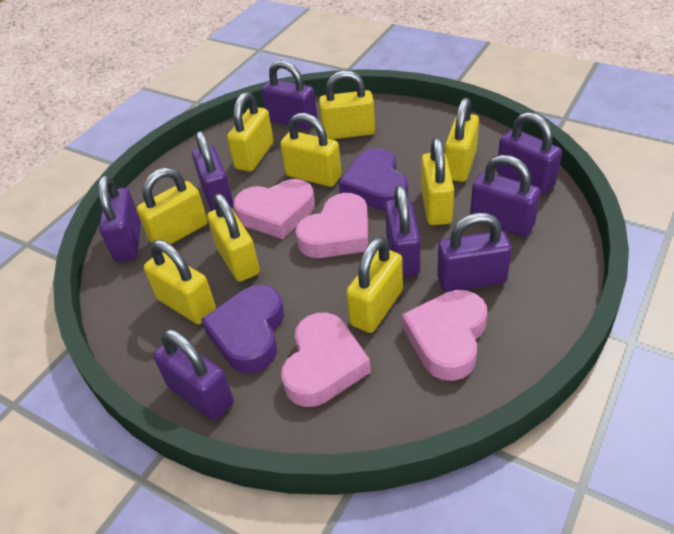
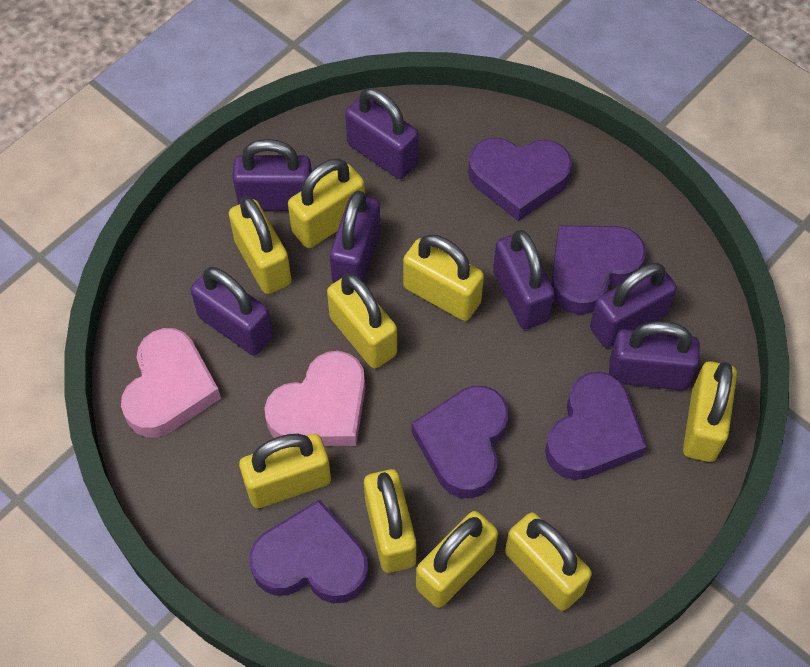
pink heart: 4 -> 2
purple heart: 2 -> 5
purple padlock: 8 -> 7

